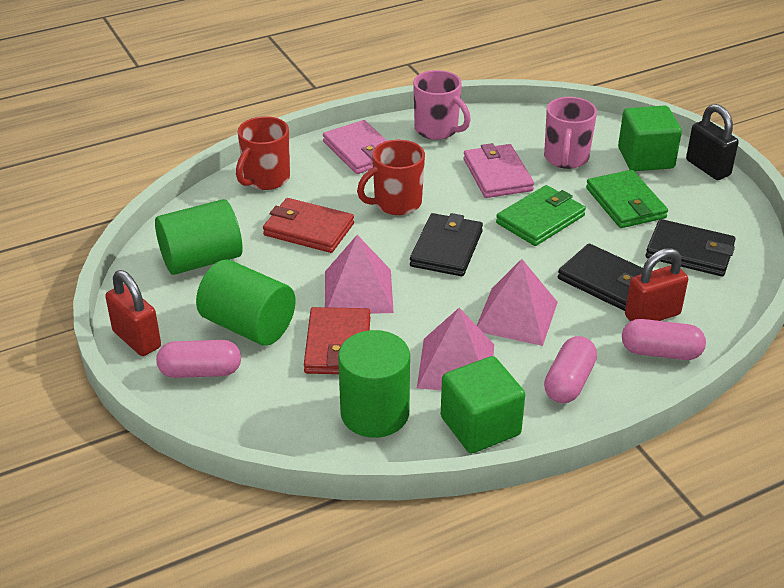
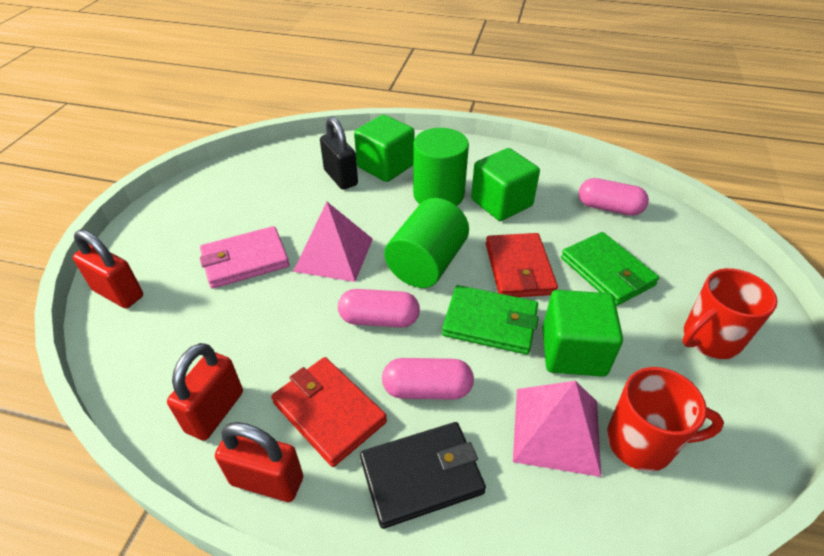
black wallet: 3 -> 1
green cube: 2 -> 3
green cylinder: 3 -> 2
pink mug: 2 -> 0
pink pyramid: 3 -> 2
pink wallet: 2 -> 1
red padlock: 2 -> 3

